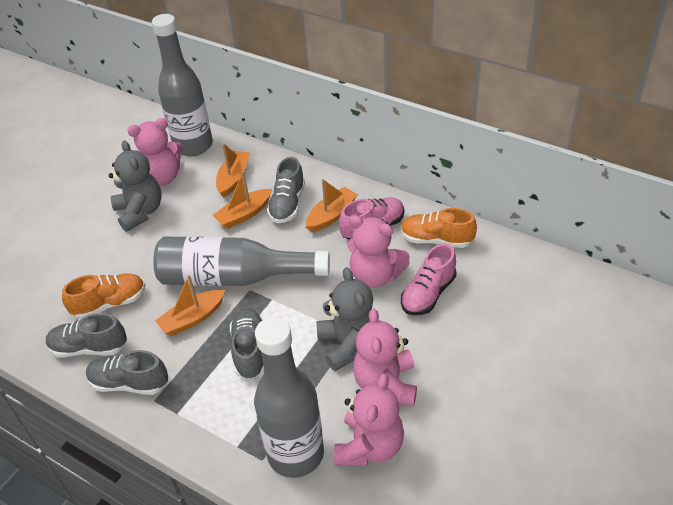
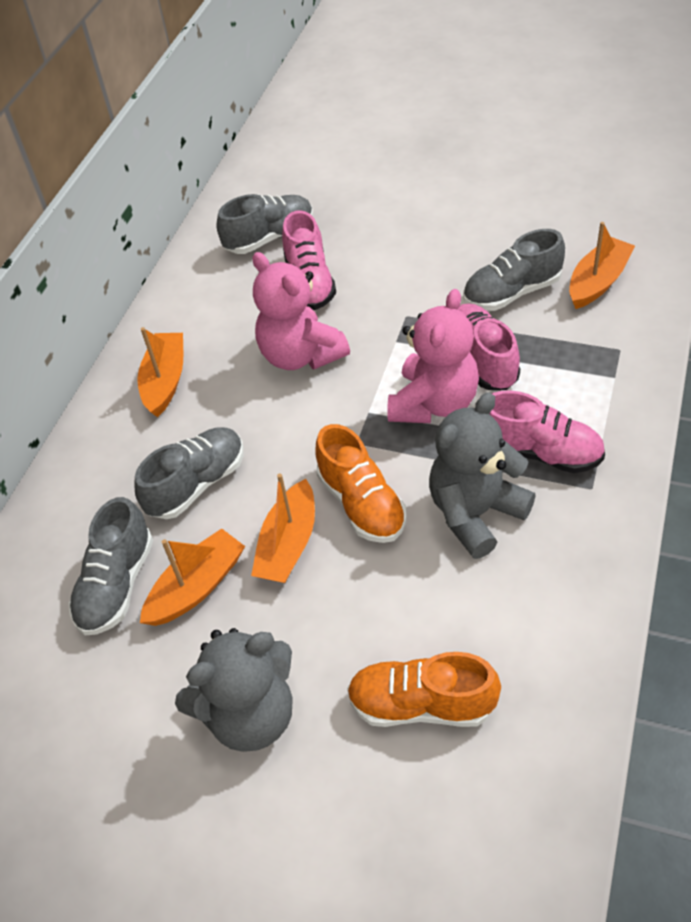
grey bottle: 3 -> 0
pink shoe: 2 -> 3
pink teddy bear: 4 -> 2

